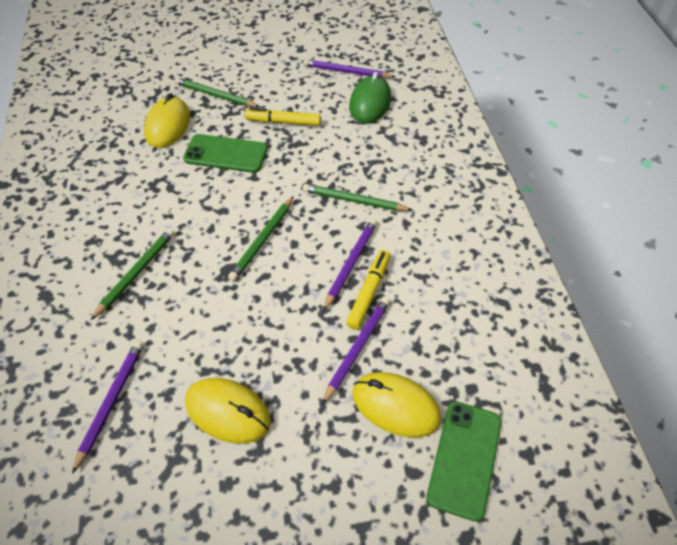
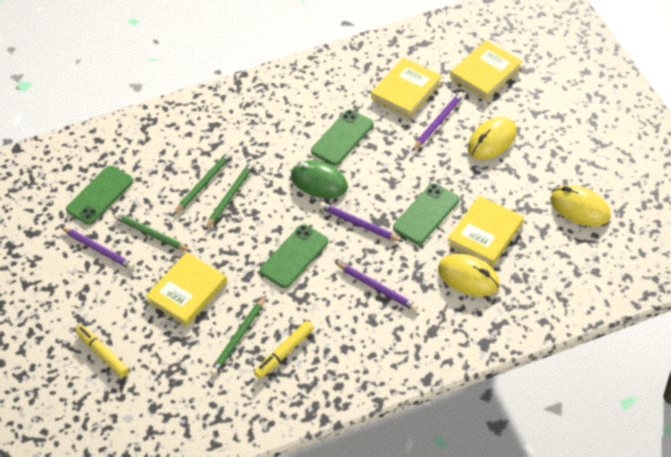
green phone: 2 -> 4
yellow book: 0 -> 4

